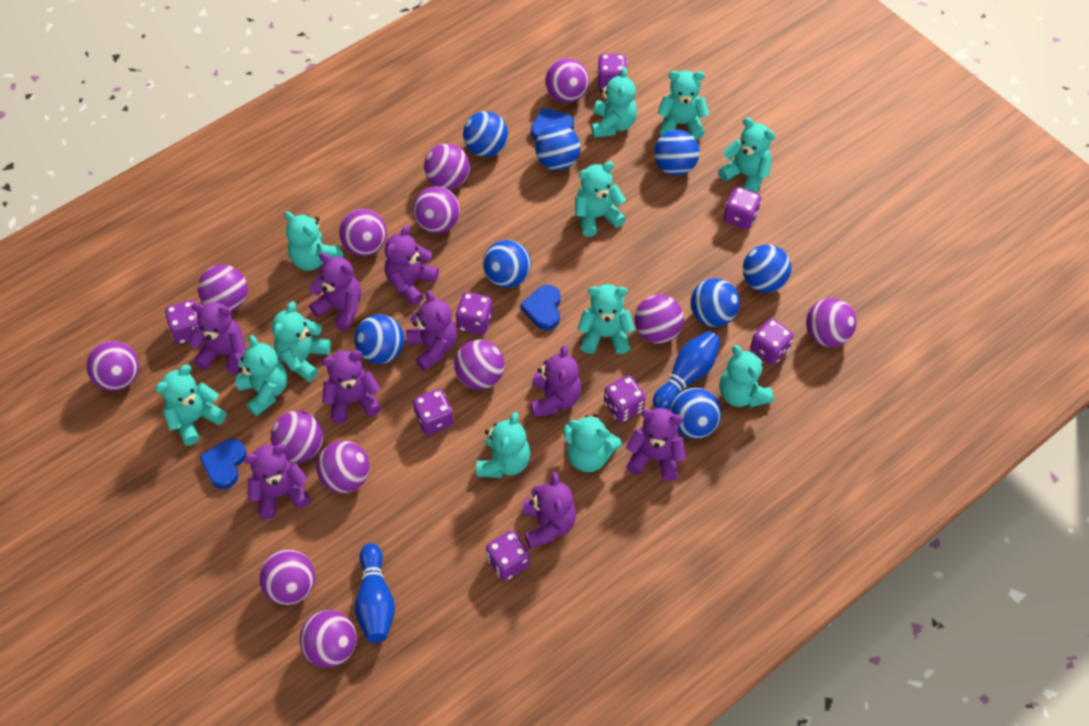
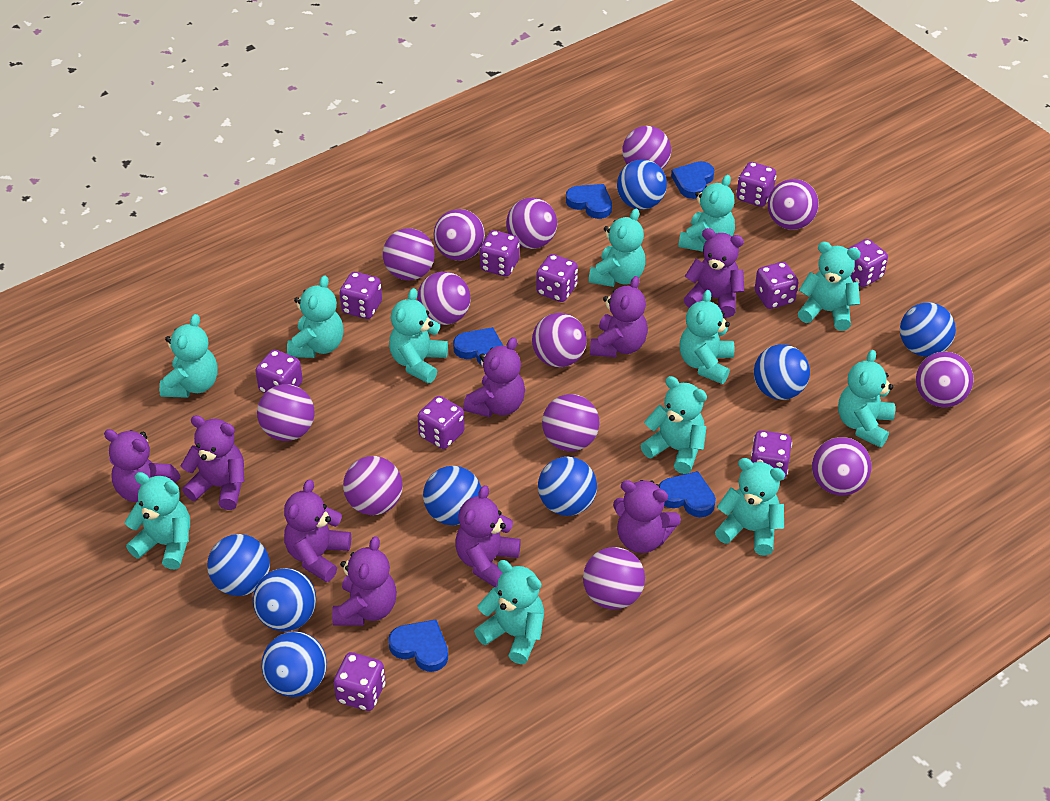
blue bowling pin: 2 -> 0
blue heart: 3 -> 5
purple dice: 8 -> 10

